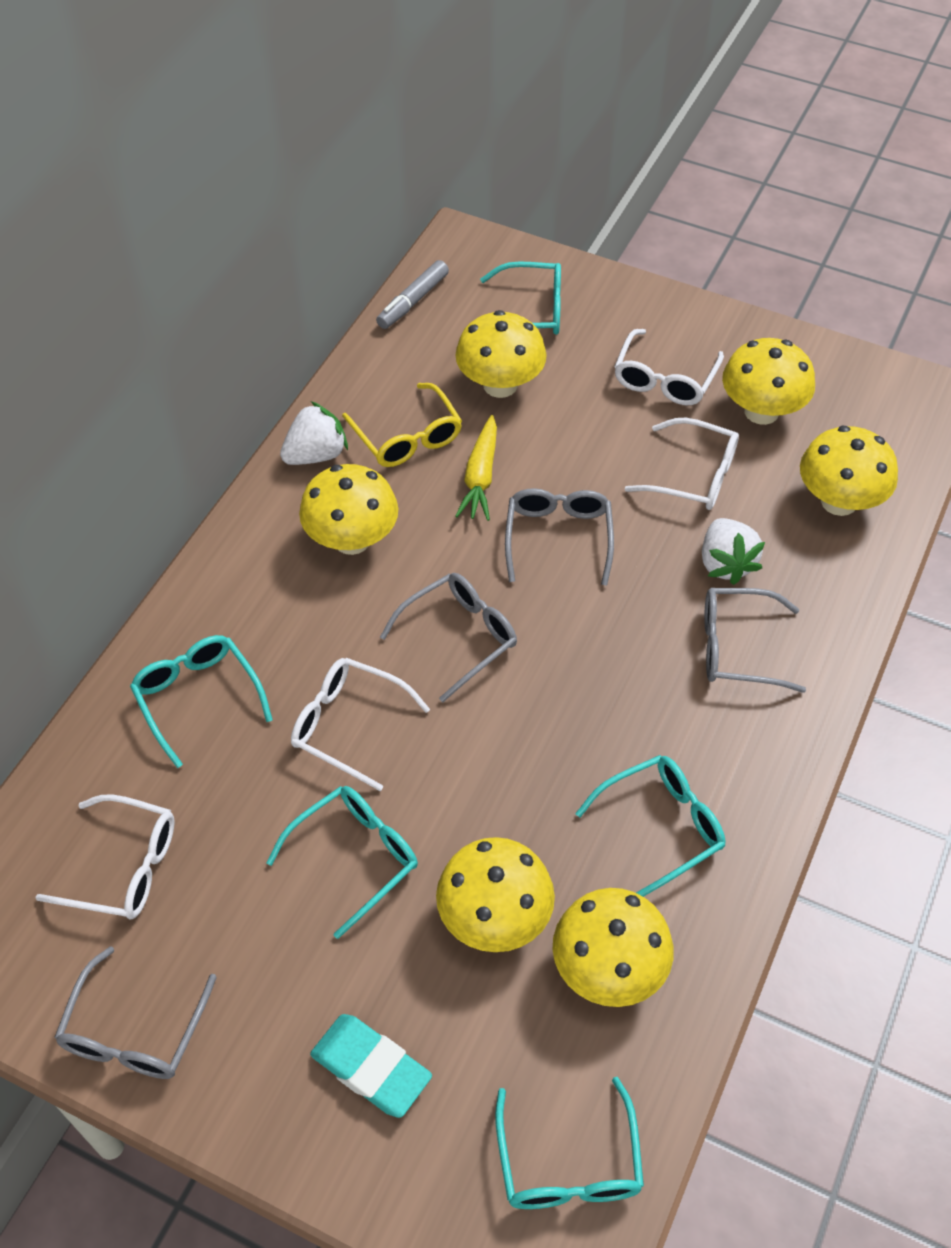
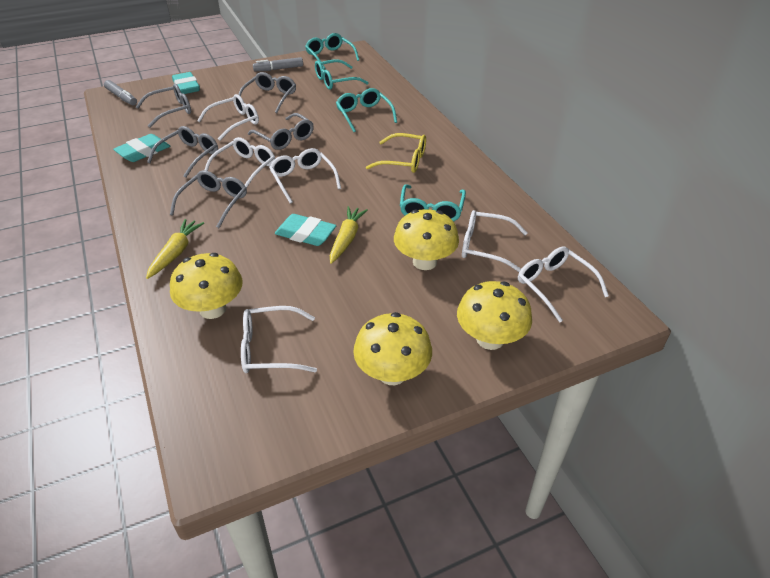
grey glasses: 4 -> 5
grey marker: 1 -> 2
turquoise eraser: 1 -> 3
turquoise glasses: 5 -> 4
white glasses: 4 -> 6
white strawberry: 2 -> 0
yellow carrot: 1 -> 2
yellow mushroom: 6 -> 4

